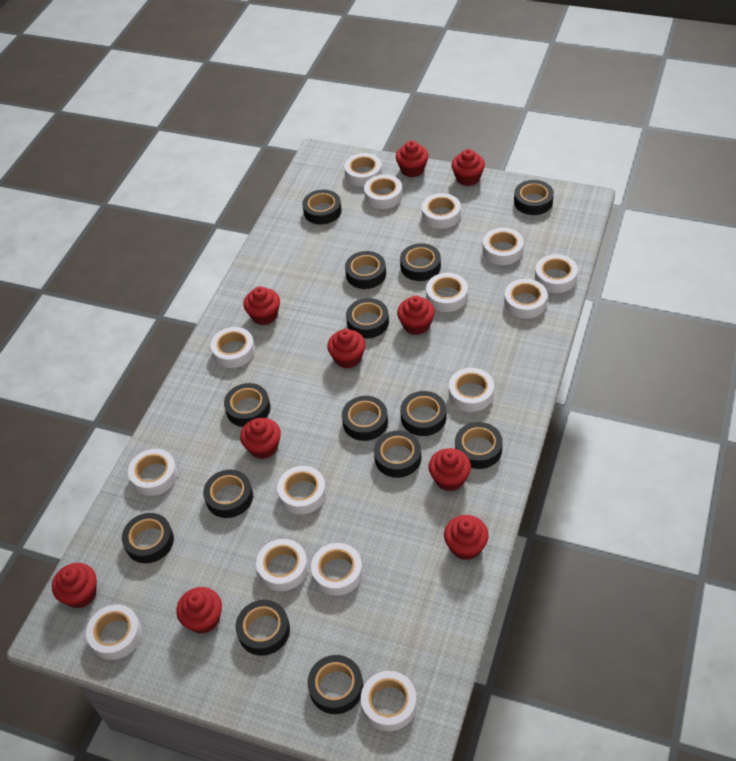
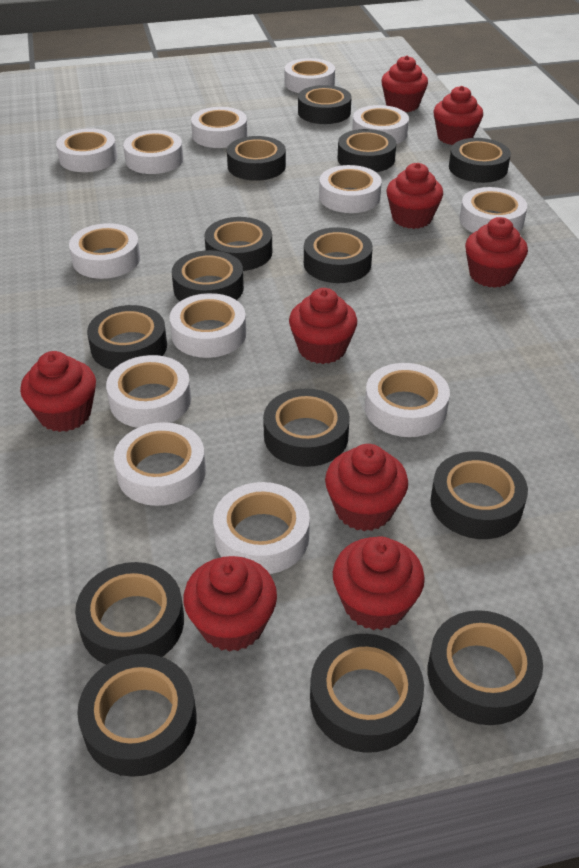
red cupcake: 10 -> 9
white tape: 15 -> 13

